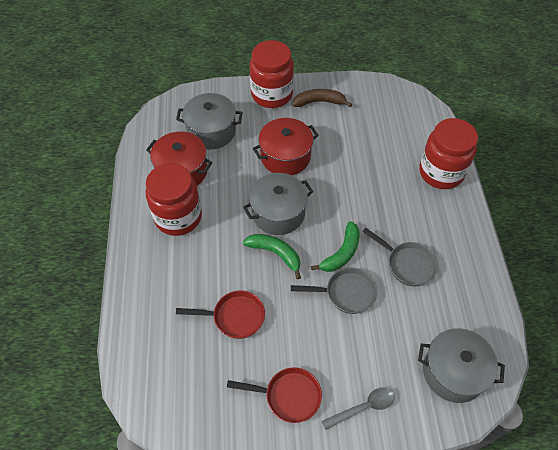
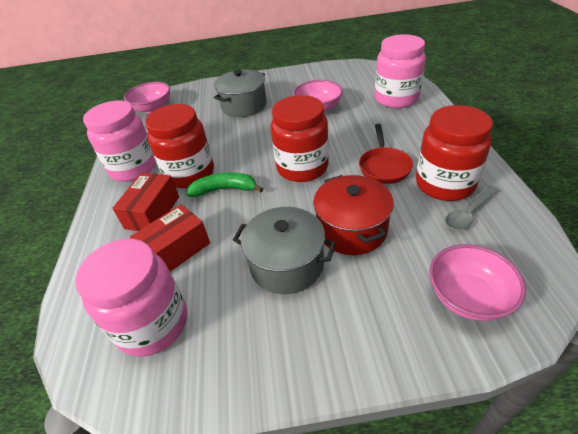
brown banana: 1 -> 0
green banana: 2 -> 1
grey pan: 2 -> 0
grey pot: 3 -> 2
pink bowl: 0 -> 3
pink jar: 0 -> 3
red box: 0 -> 2
red pan: 2 -> 1
red pot: 2 -> 1

